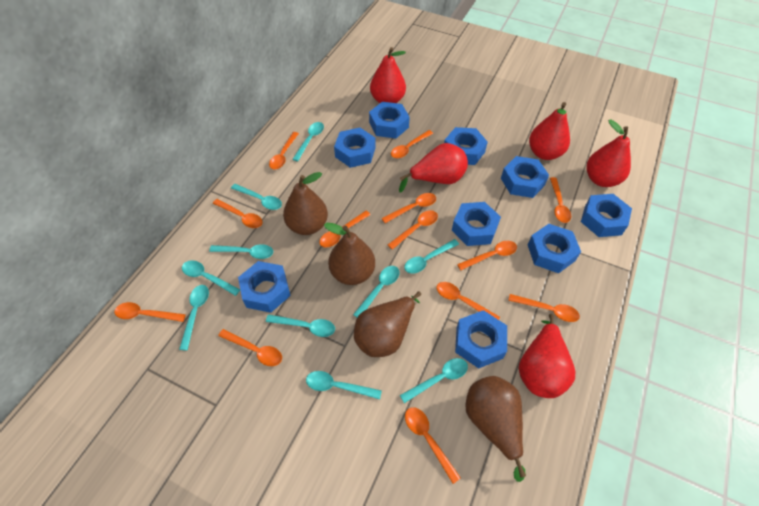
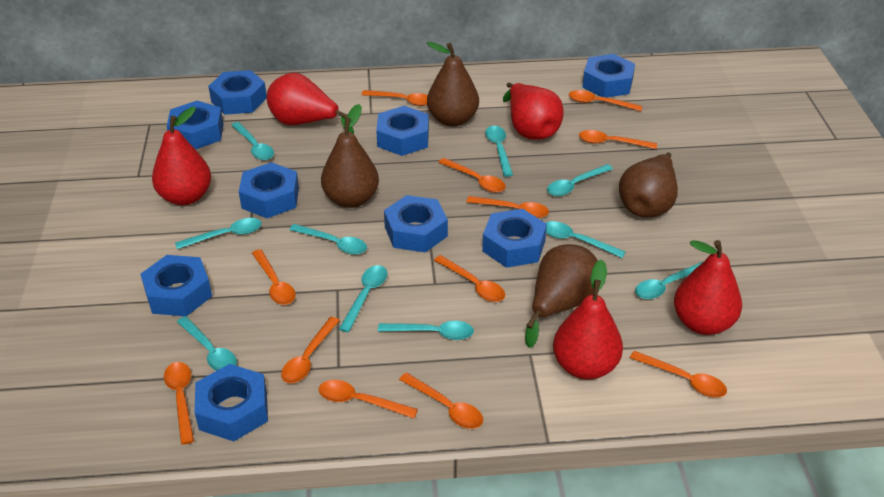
orange spoon: 13 -> 12

